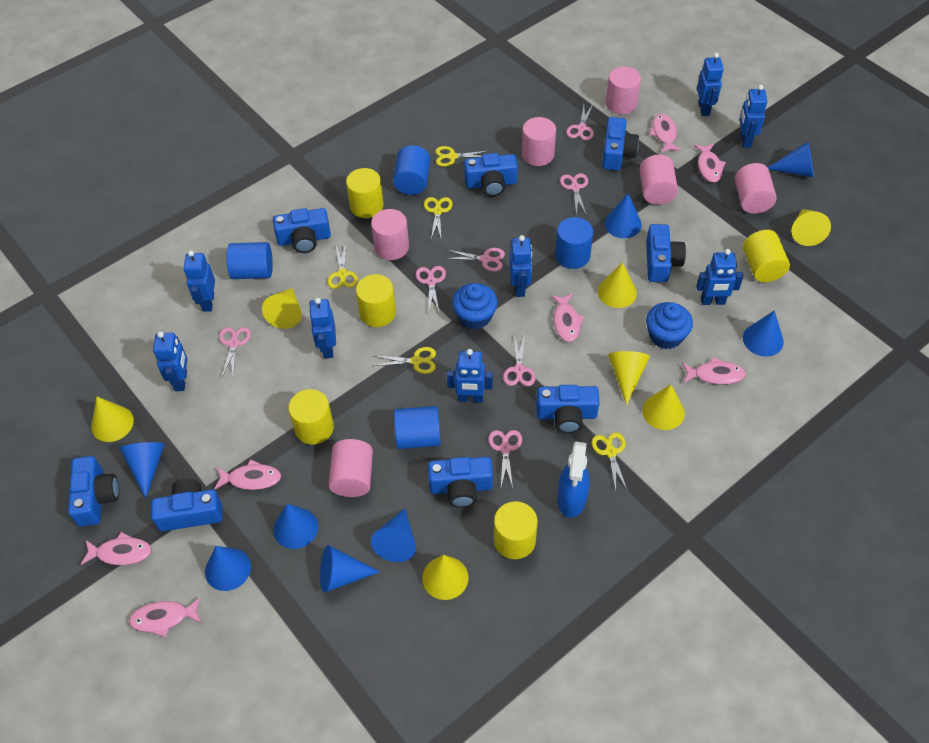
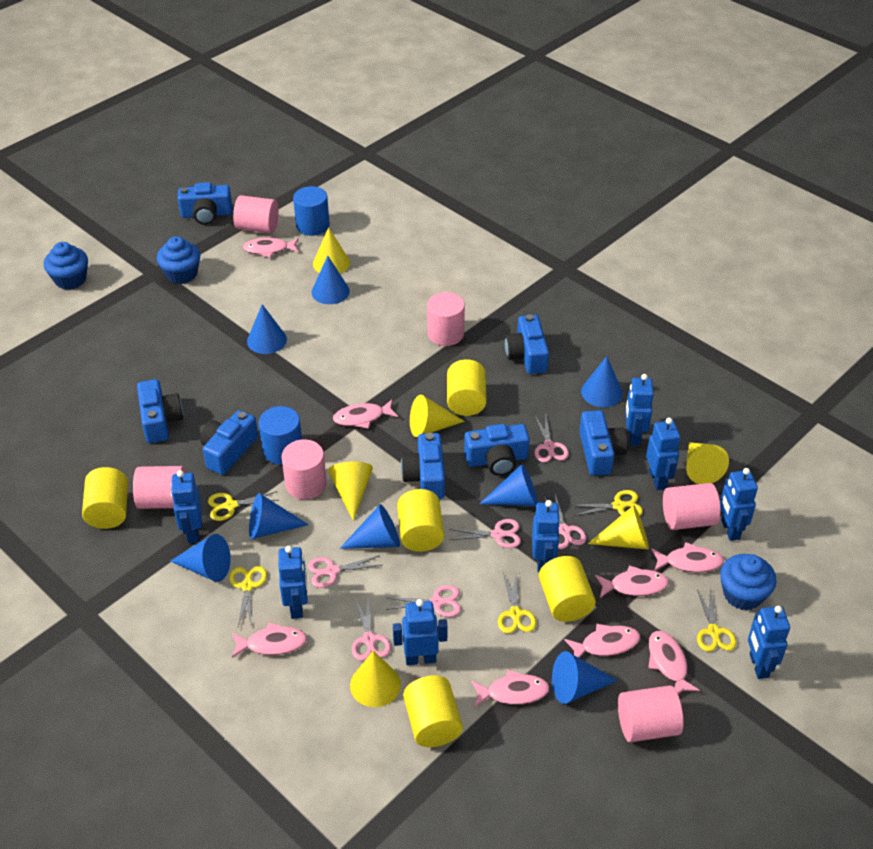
blue camera: 8 -> 7
blue cupcake: 2 -> 3
blue cylinder: 4 -> 2
blue spray bottle: 1 -> 0
pink fish: 7 -> 8
pink scissors: 7 -> 6
yellow cone: 7 -> 6

